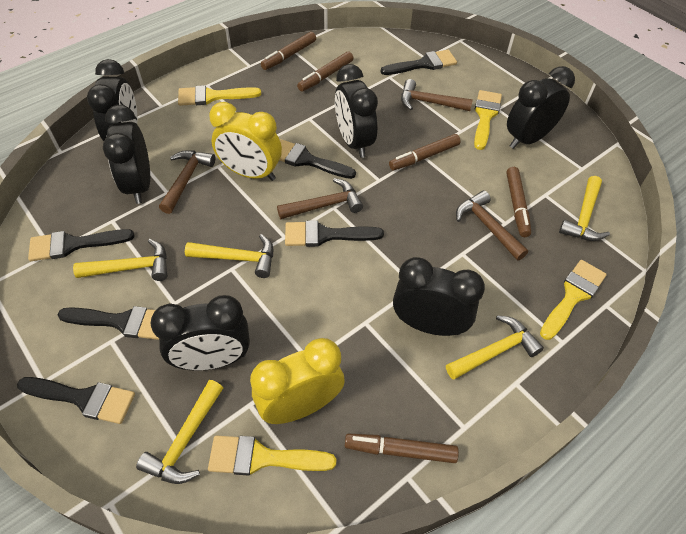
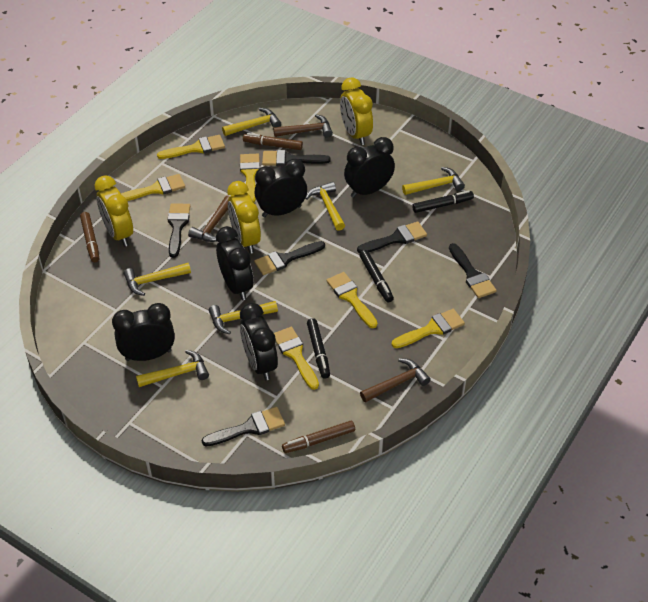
black clock: 6 -> 5
black marker: 0 -> 3
brown hammer: 4 -> 3
brown marker: 5 -> 3
yellow brush: 4 -> 6
yellow clock: 2 -> 3
yellow hammer: 5 -> 6

